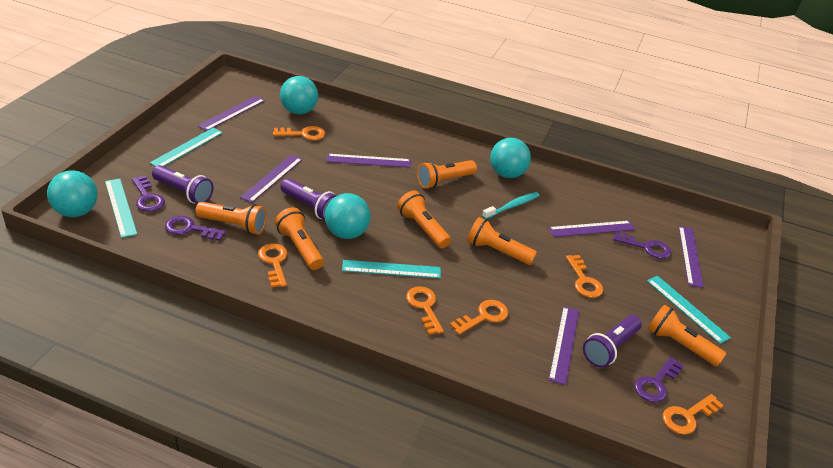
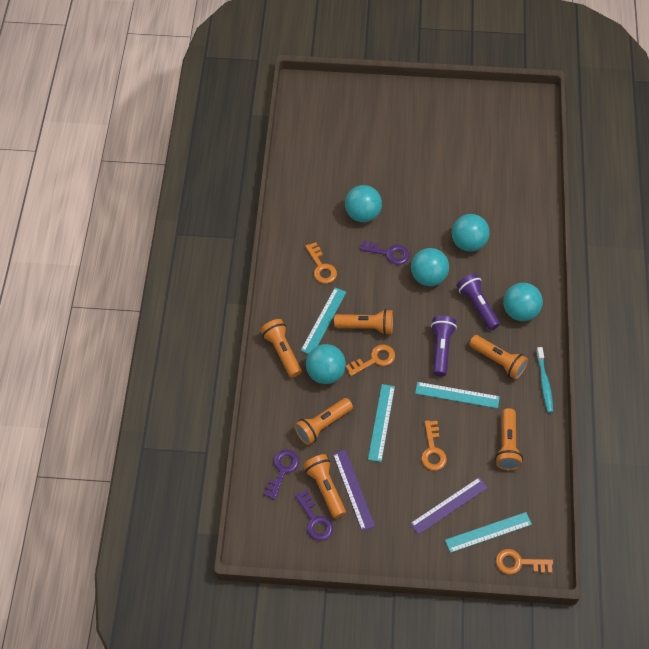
orange key: 6 -> 4
purple flashlight: 3 -> 2
purple key: 4 -> 3
purple ruler: 6 -> 2
turquoise ball: 4 -> 5

